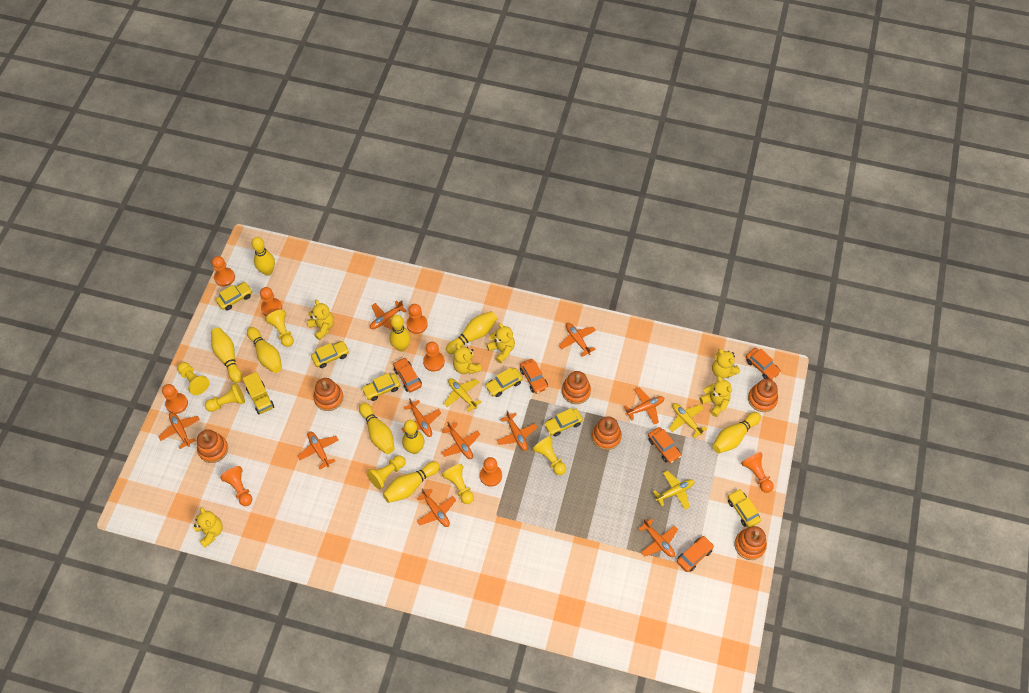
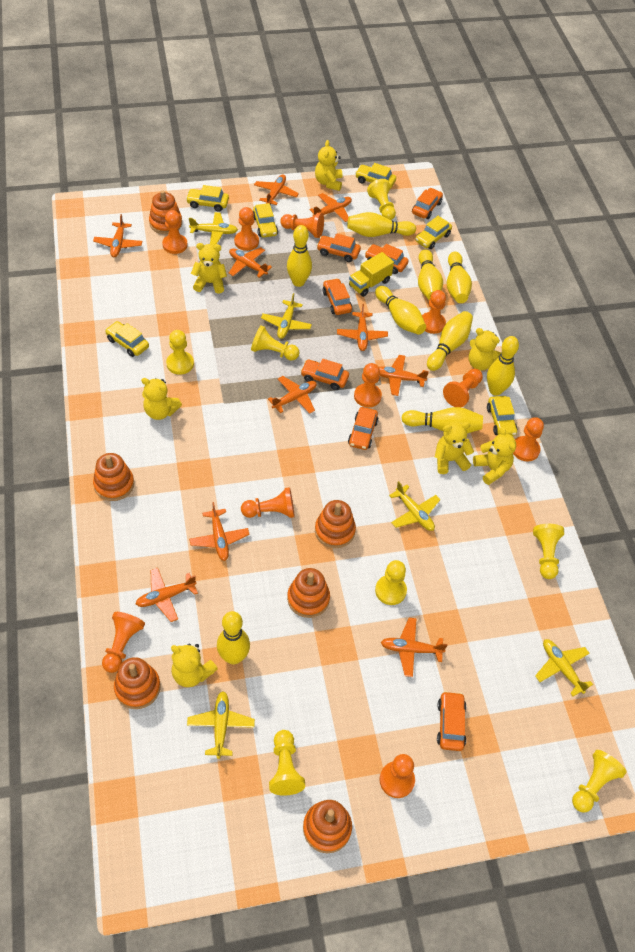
orange car: 5 -> 7
orange pawn: 8 -> 10
yellow pawn: 6 -> 7
yellow plane: 3 -> 5
yellow teddy bear: 6 -> 7

